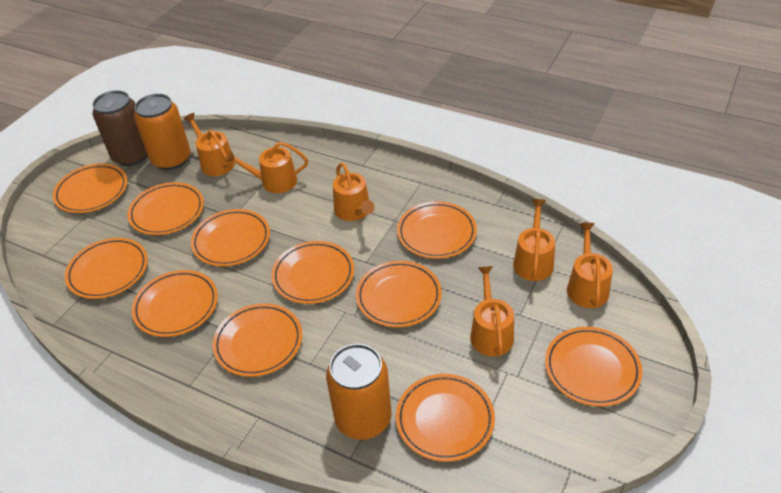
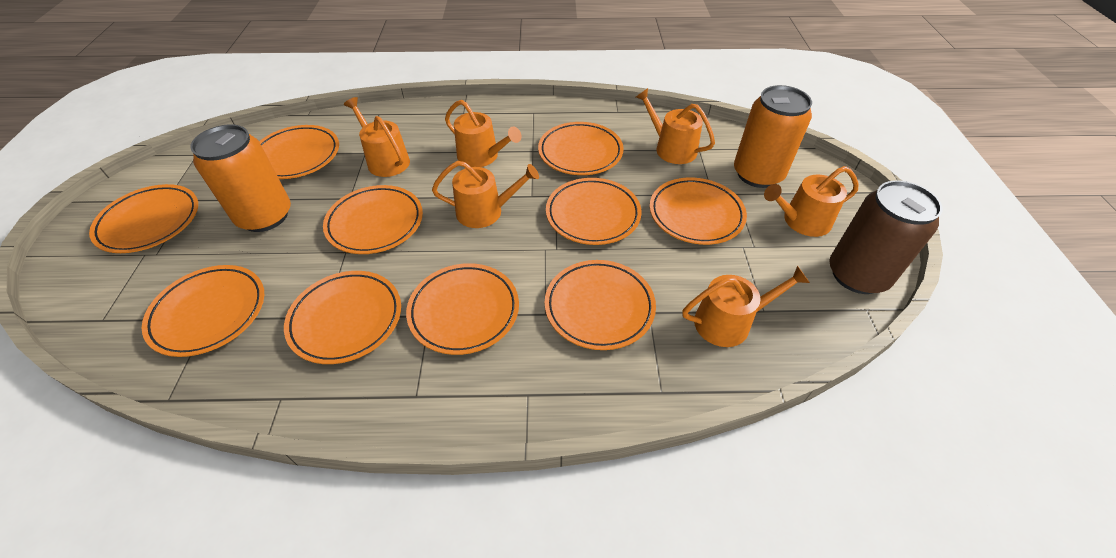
orange plate: 11 -> 10

